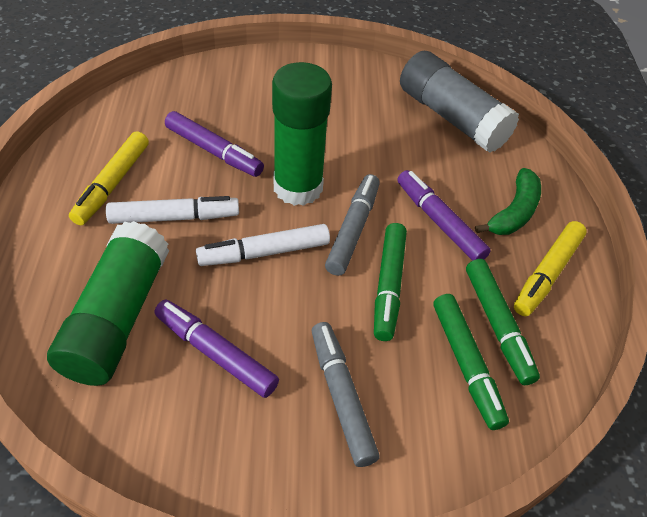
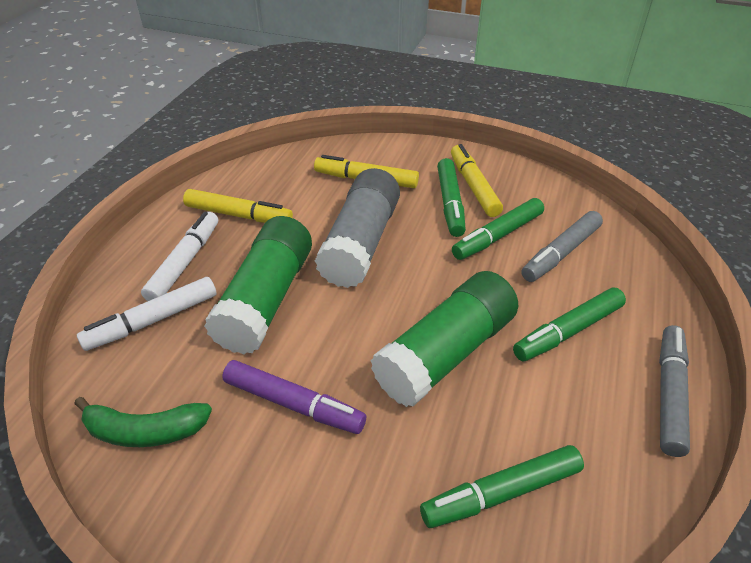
green marker: 3 -> 4
purple marker: 3 -> 1
yellow marker: 2 -> 3

